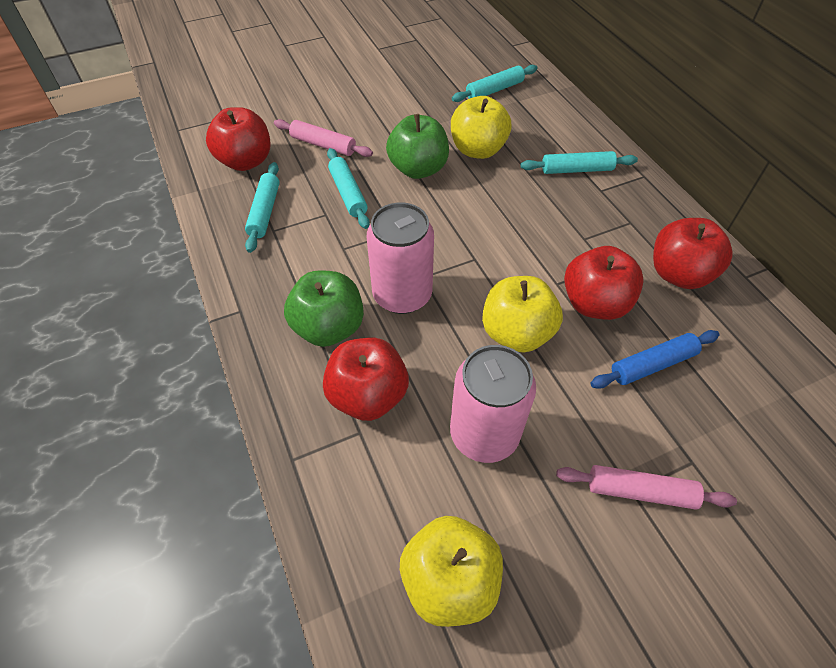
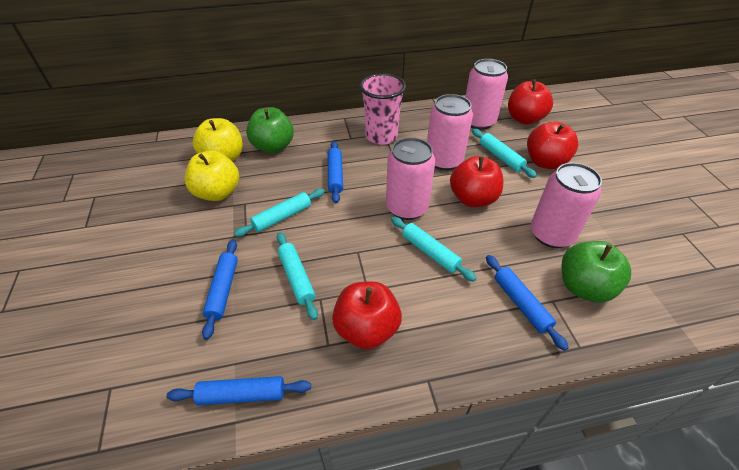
blue rolling pin: 1 -> 4
pink can: 2 -> 4
pink cup: 0 -> 1
pink rolling pin: 2 -> 0
yellow apple: 3 -> 2

